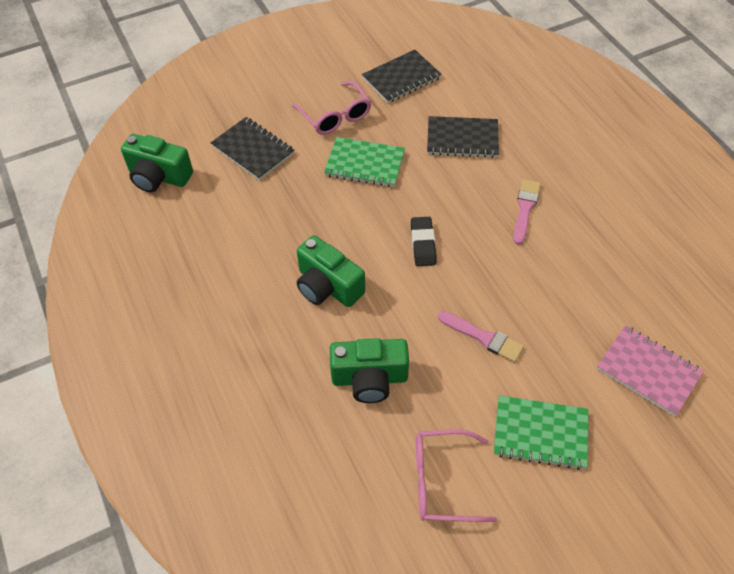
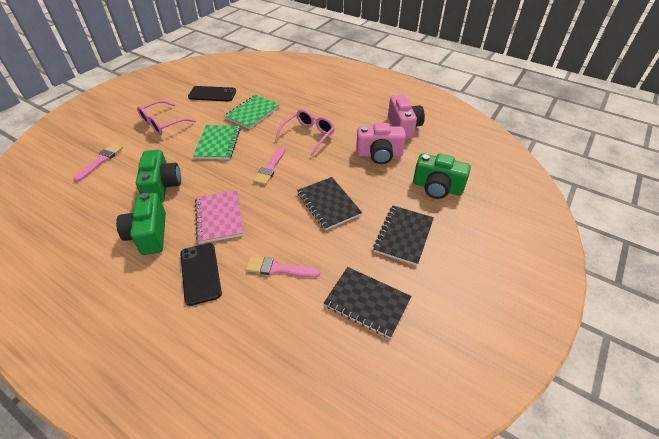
black eraser: 1 -> 0
black phone: 0 -> 2
pink brush: 2 -> 3
pink camera: 0 -> 2

